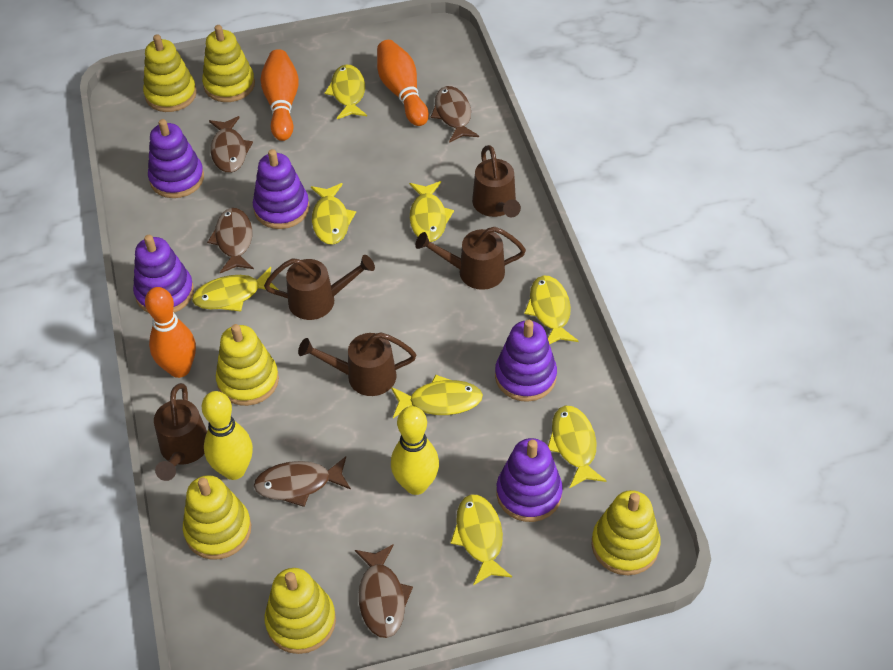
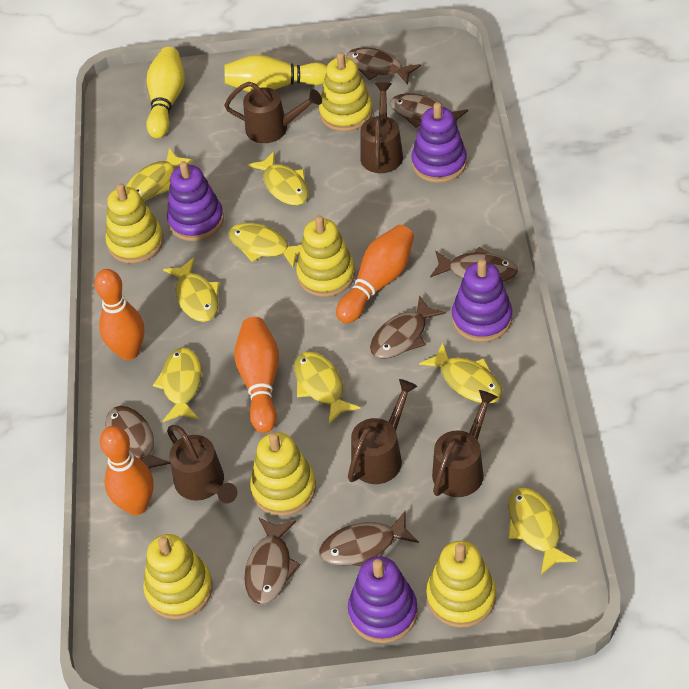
brown fish: 5 -> 7
orange bowling pin: 3 -> 4
purple stacking toy: 5 -> 4

